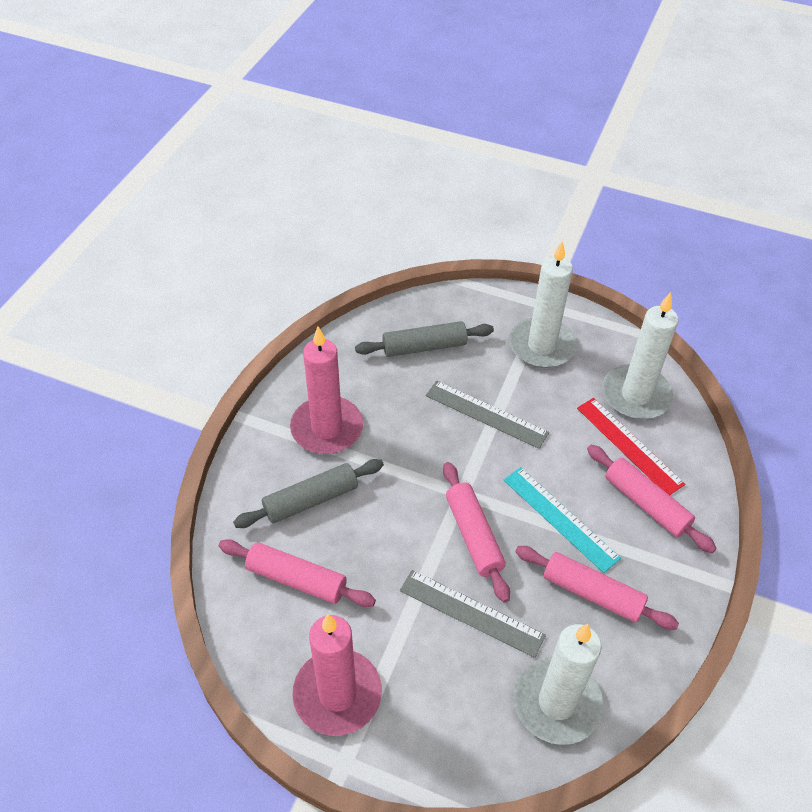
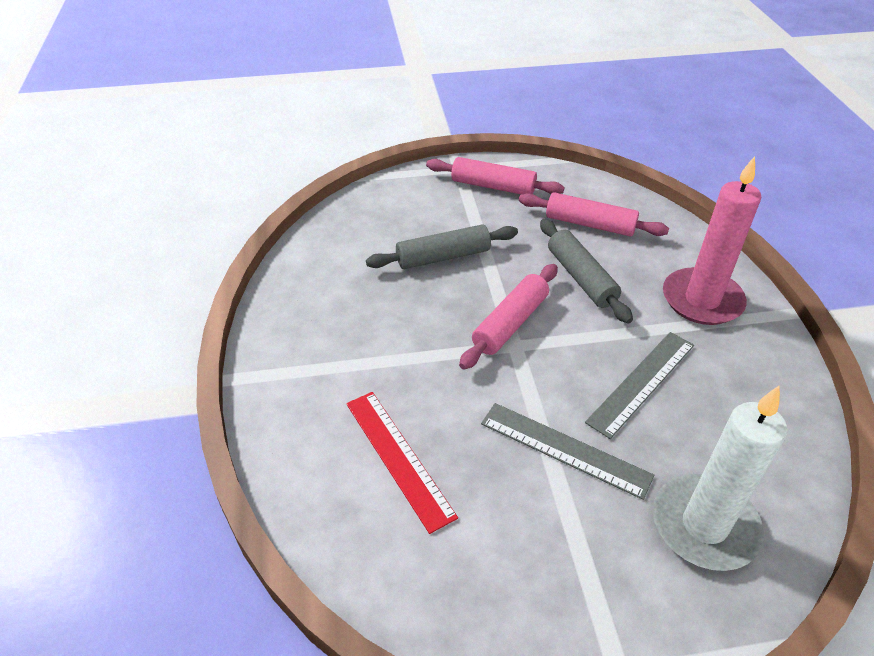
pink candle: 2 -> 1
pink rolling pin: 4 -> 3
turquoise ruler: 1 -> 0
white candle: 3 -> 1

